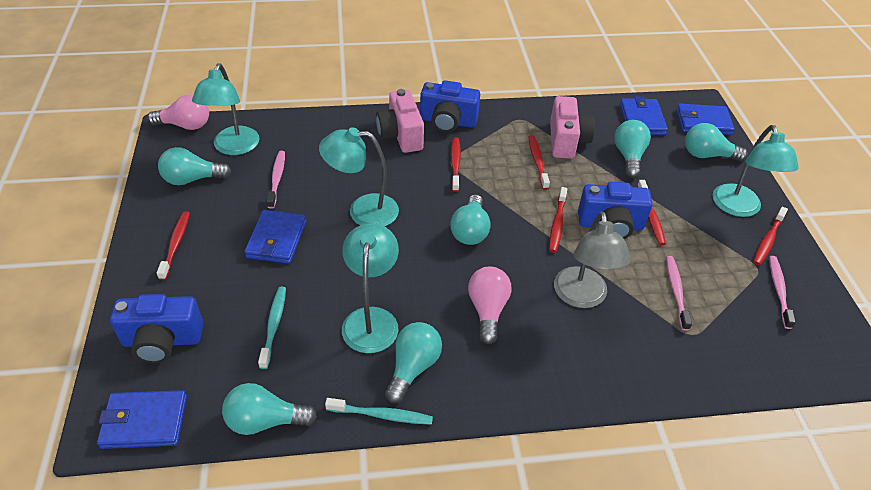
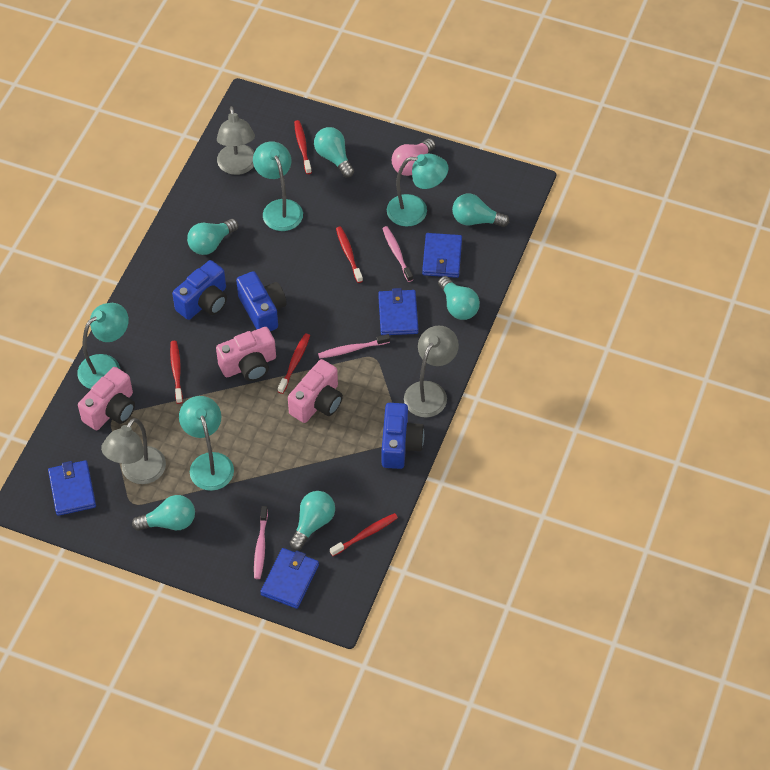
grey lamp: 1 -> 3
pink camera: 2 -> 3
pink light bulb: 2 -> 1
red toothbrush: 6 -> 5
turquoise toothbrush: 2 -> 0

